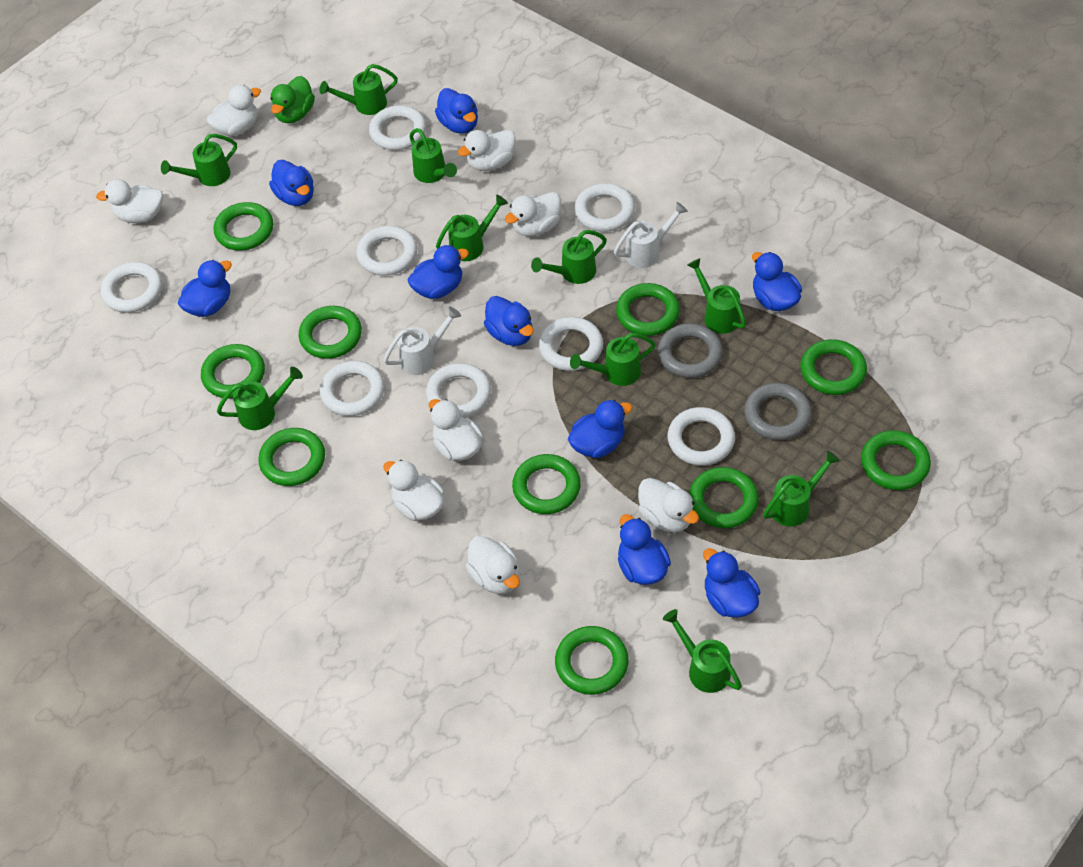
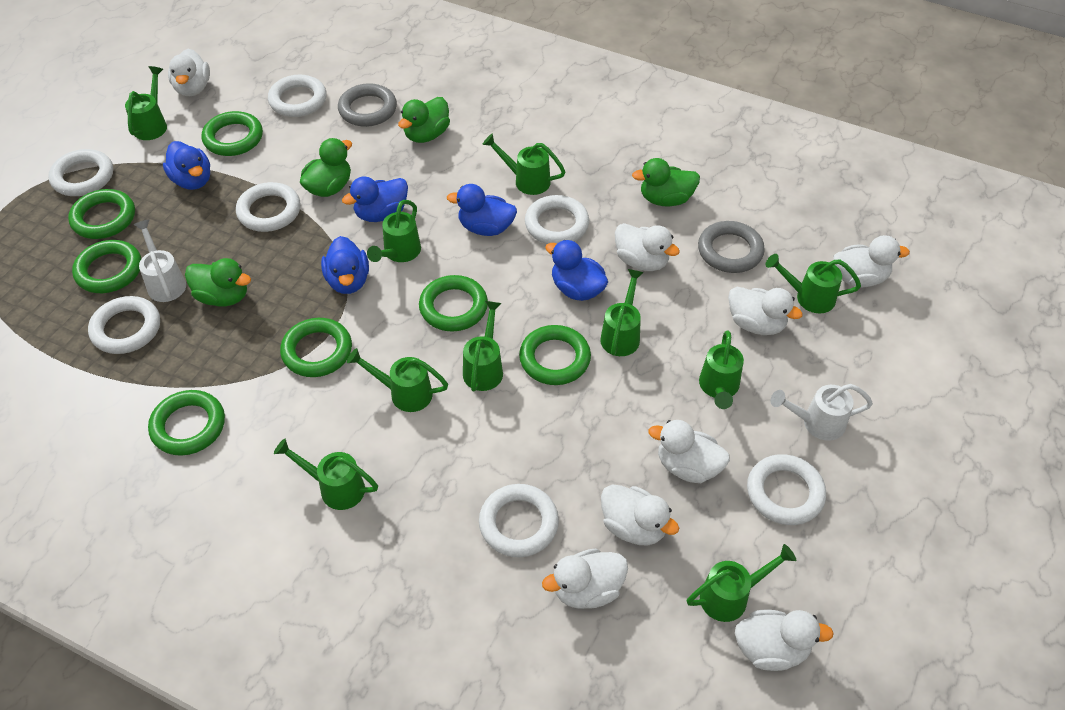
blue duck: 9 -> 5
green duck: 1 -> 4
green ring: 10 -> 7
white ring: 8 -> 7

